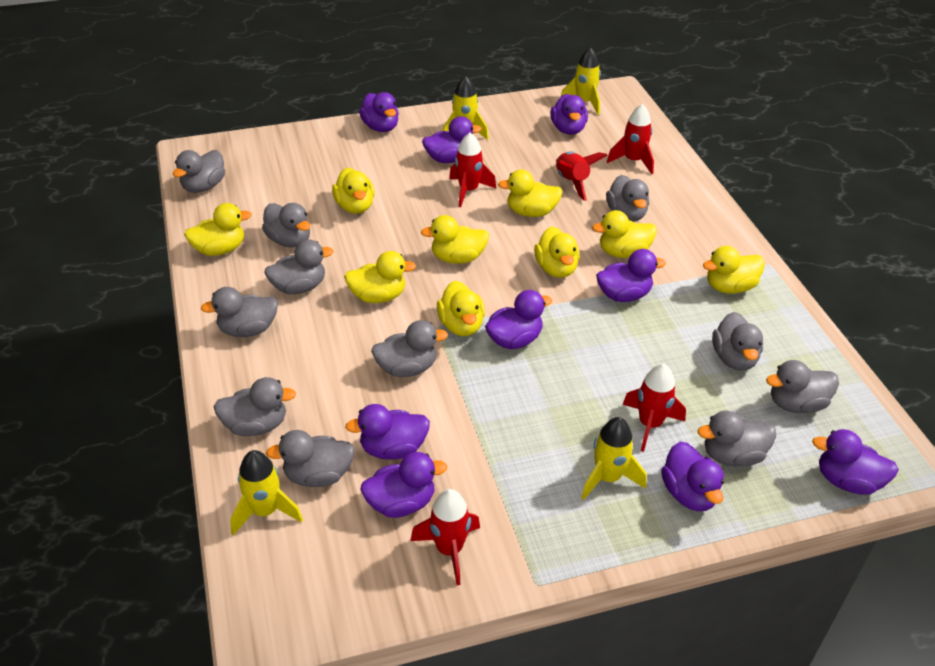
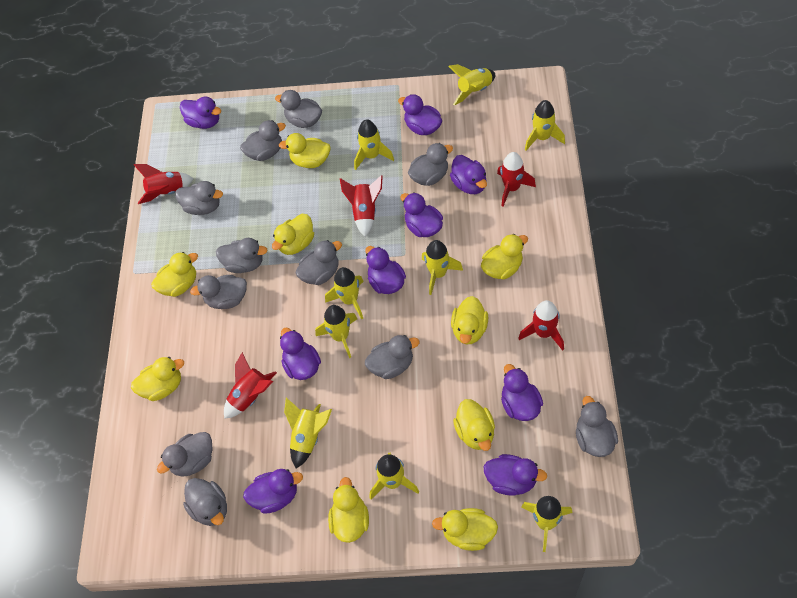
yellow rocket: 4 -> 9

